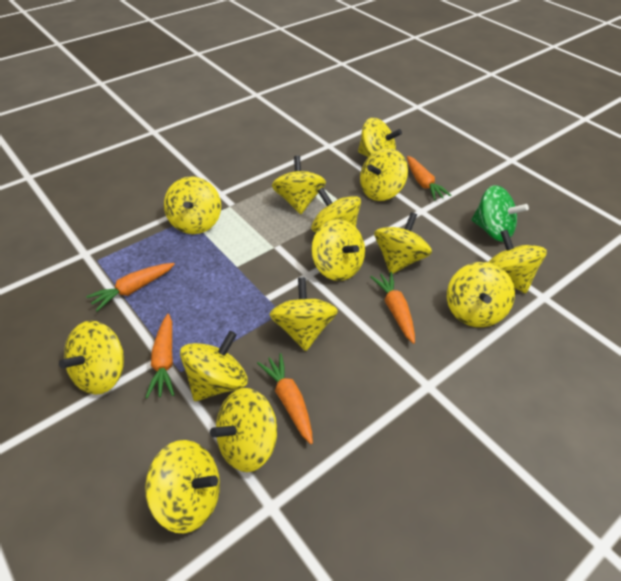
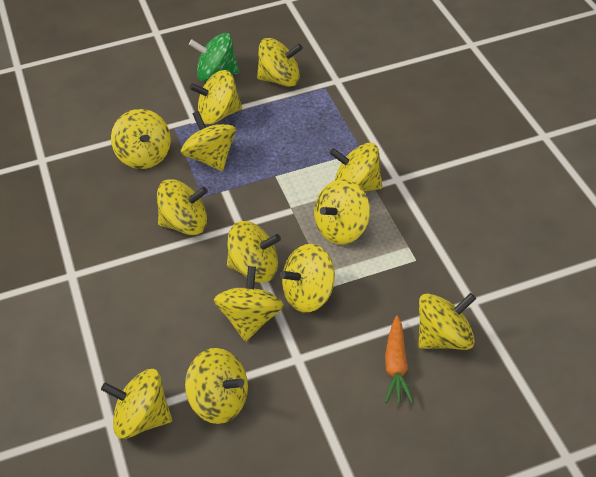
orange carrot: 5 -> 1
yellow spinning top: 14 -> 13

